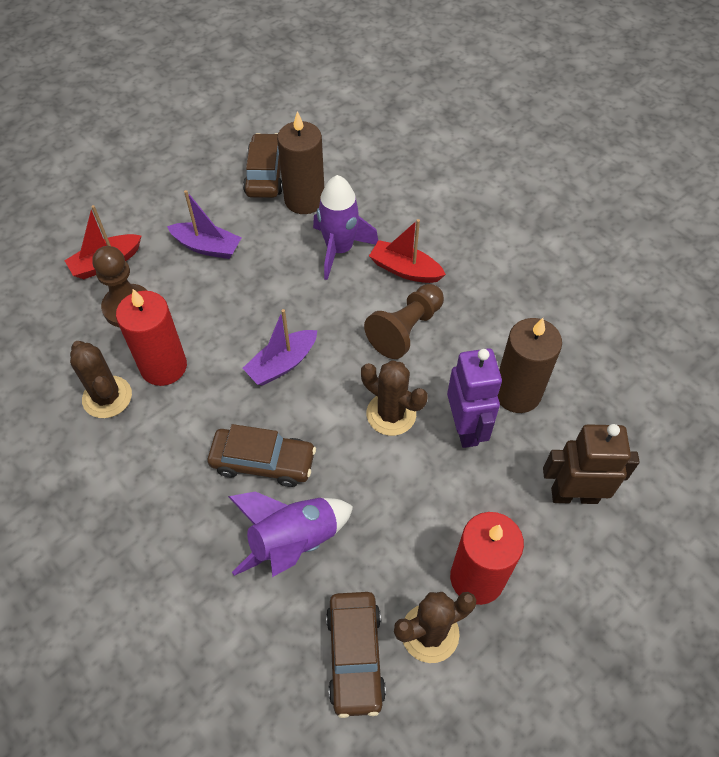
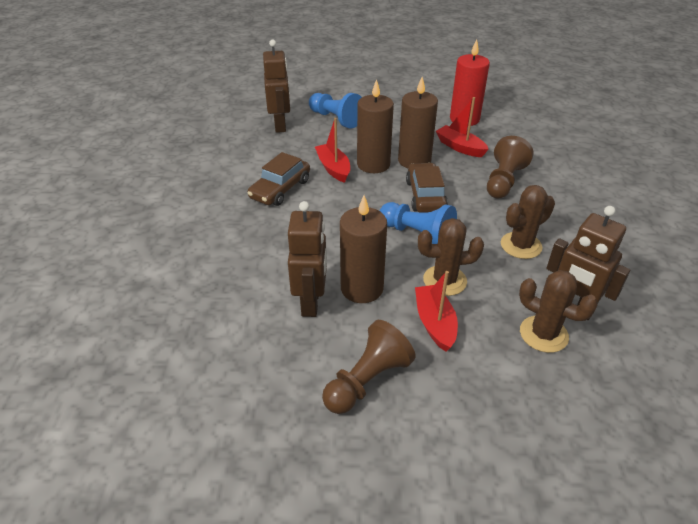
blue pawn: 0 -> 2
brown candle: 2 -> 3
brown car: 3 -> 2
brown robot: 1 -> 3
purple boat: 2 -> 0
purple robot: 1 -> 0
purple rocket: 2 -> 0
red boat: 2 -> 3
red candle: 2 -> 1

